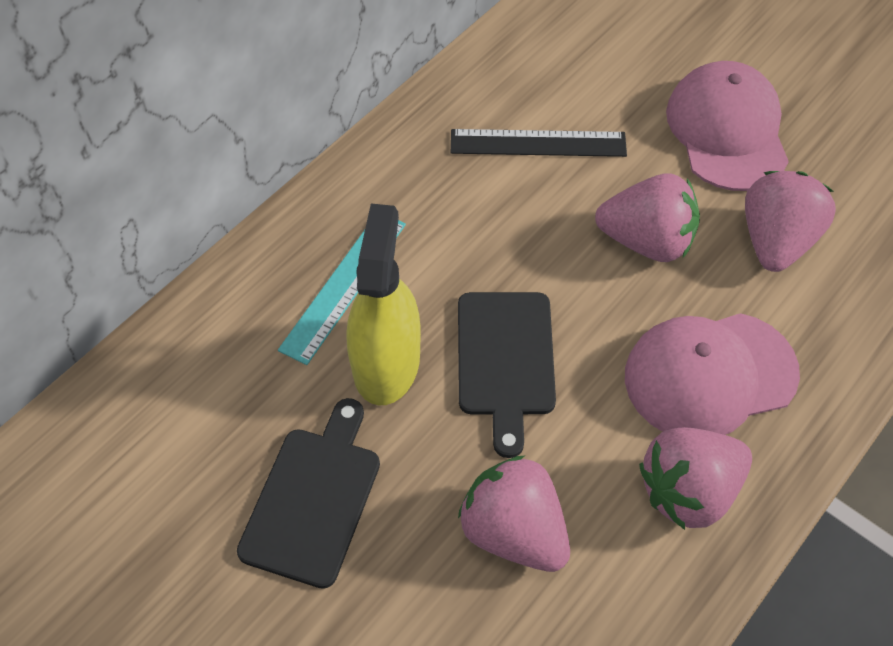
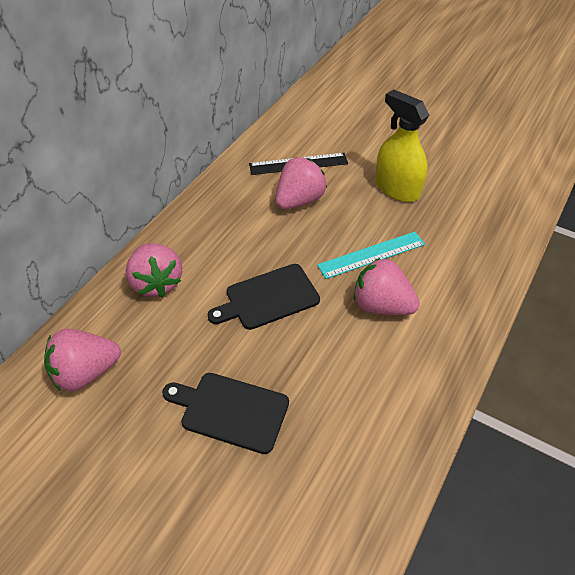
pink cap: 2 -> 0

